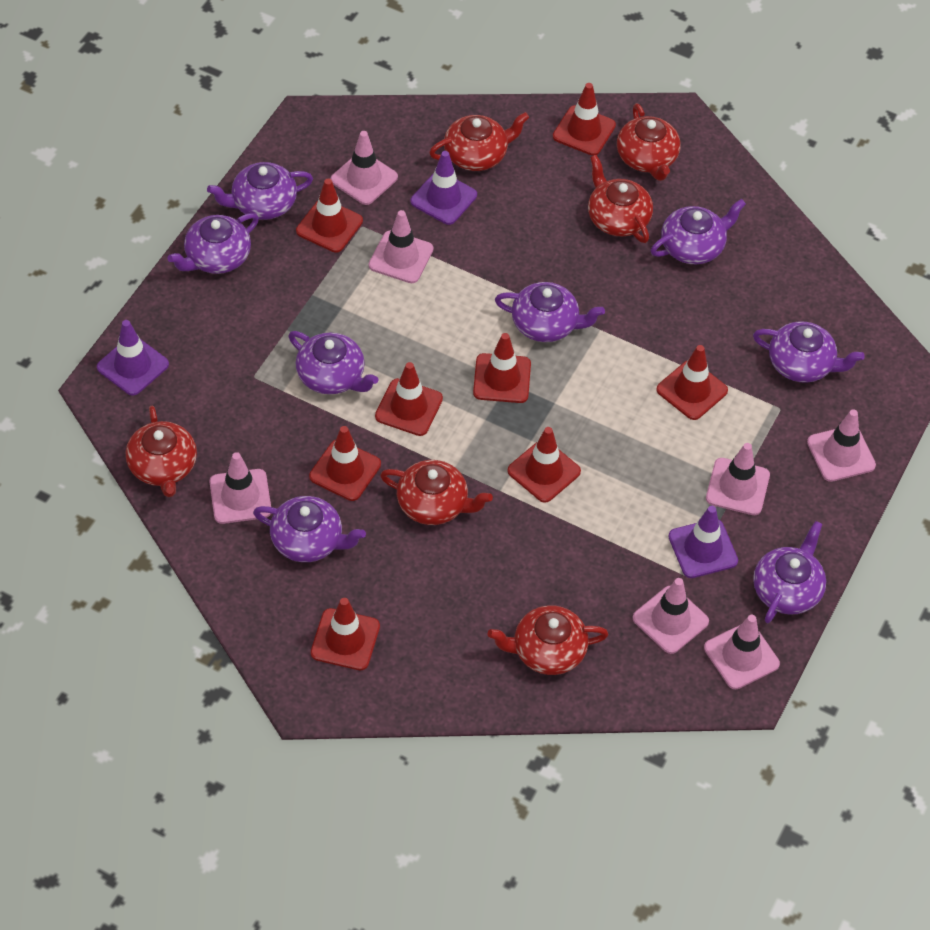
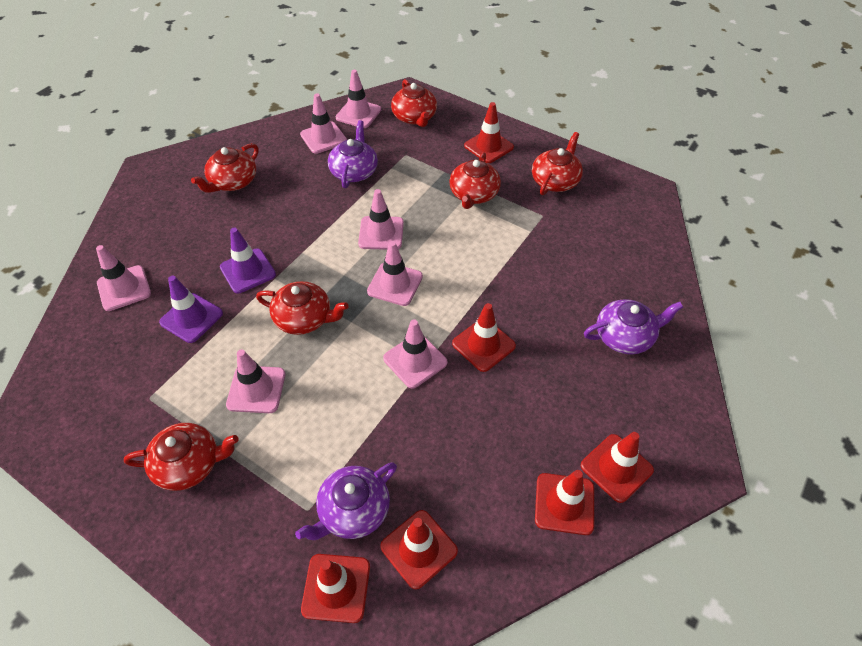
purple teapot: 8 -> 3
purple traffic cone: 3 -> 2
red traffic cone: 8 -> 6

